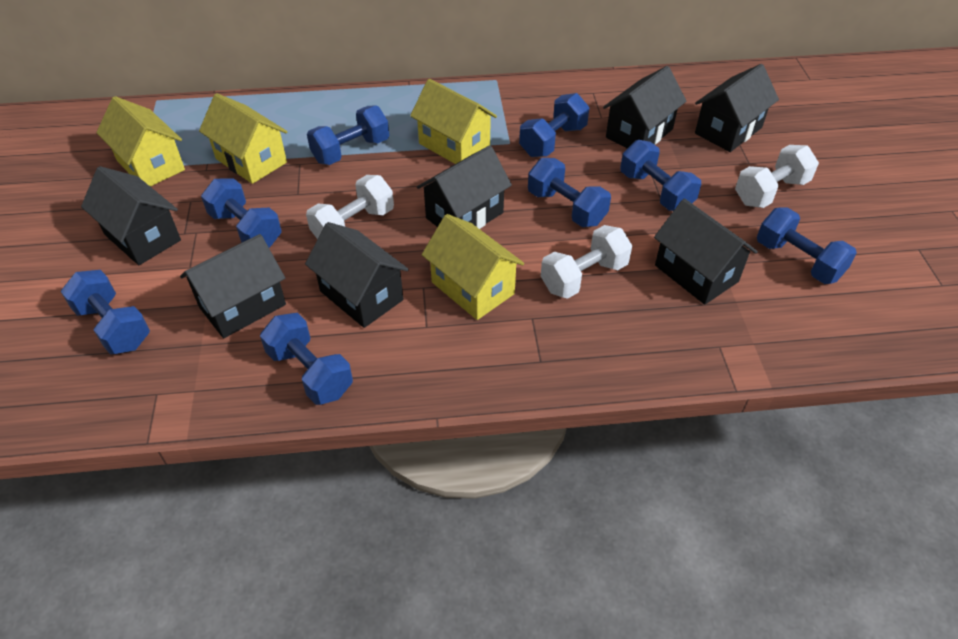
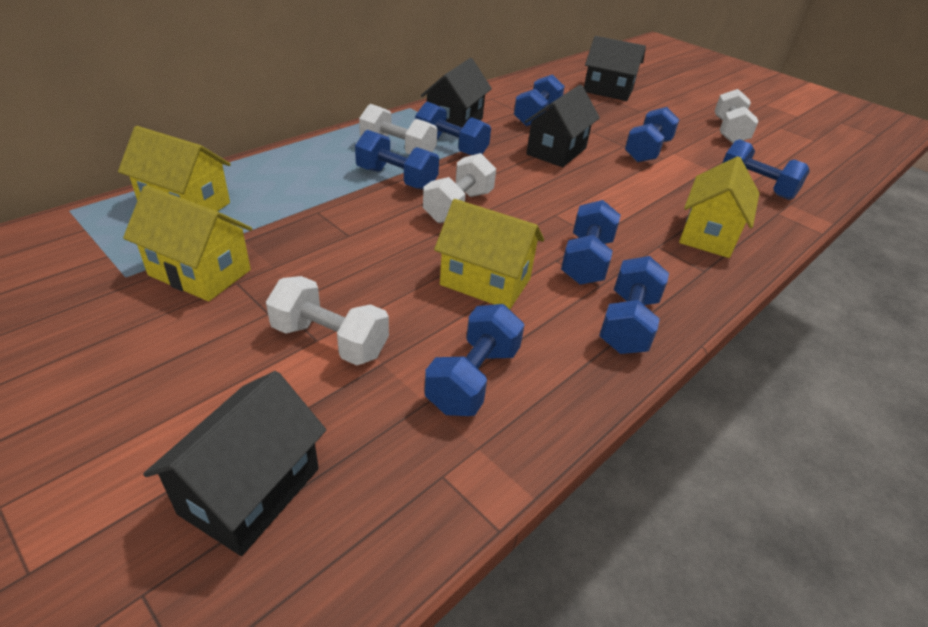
black house: 7 -> 4
white dumbbell: 3 -> 4

